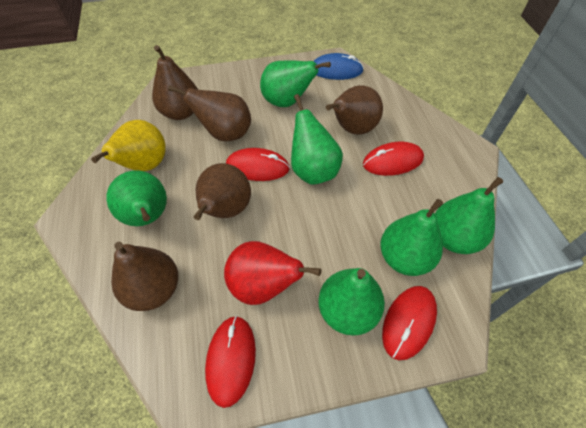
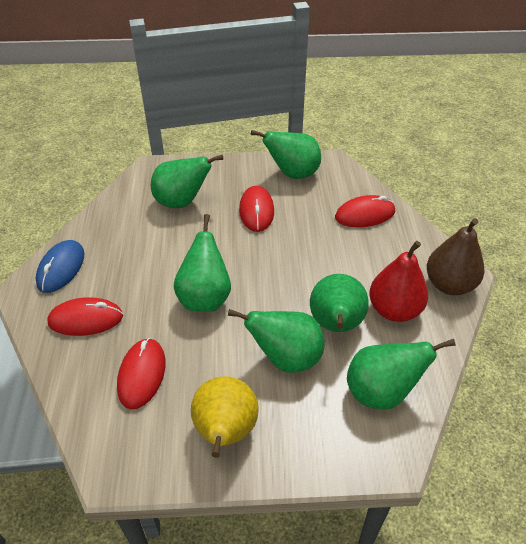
brown pear: 5 -> 1

